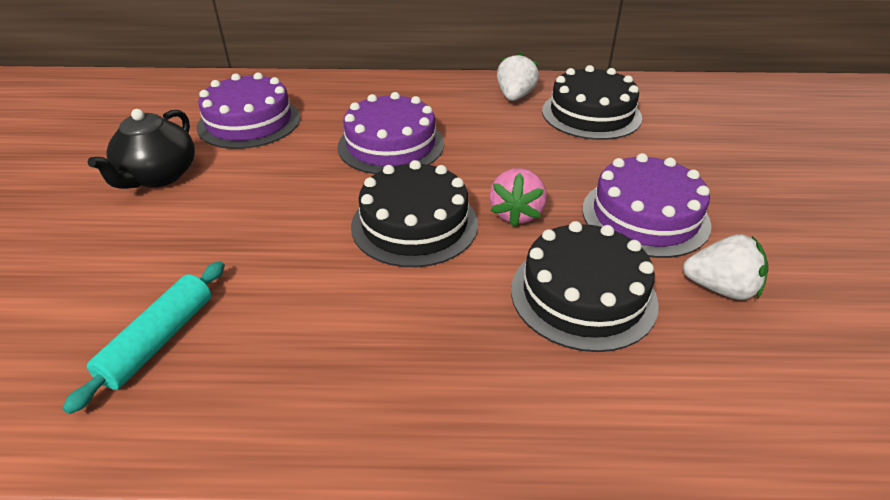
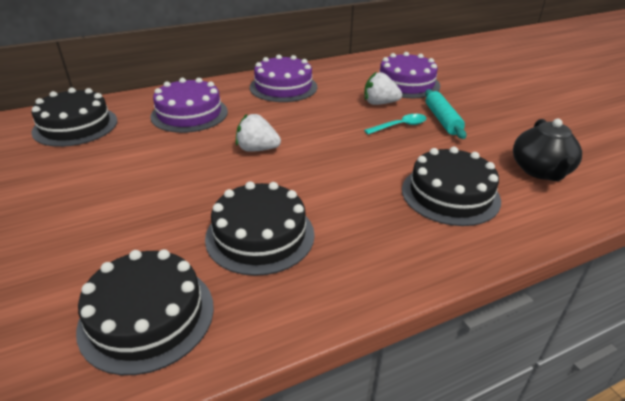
black cake: 3 -> 4
pink strawberry: 1 -> 0
turquoise spoon: 0 -> 1

